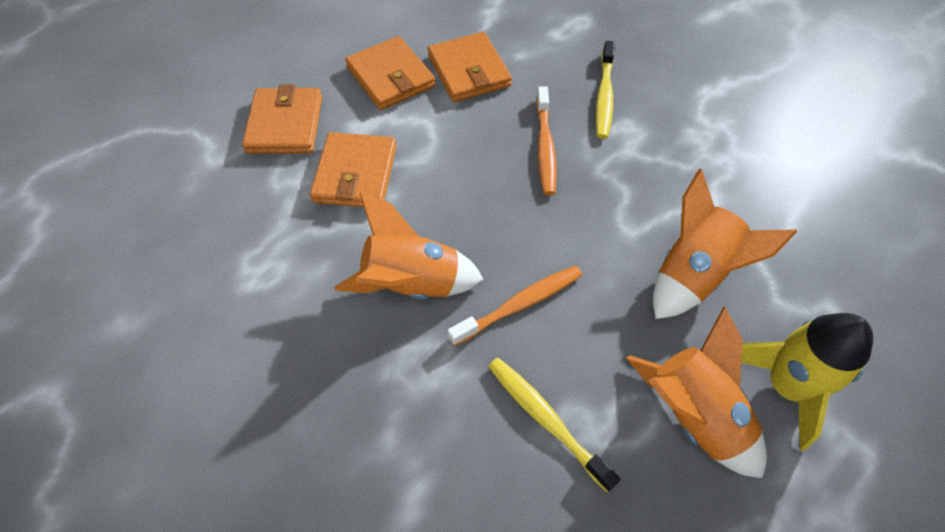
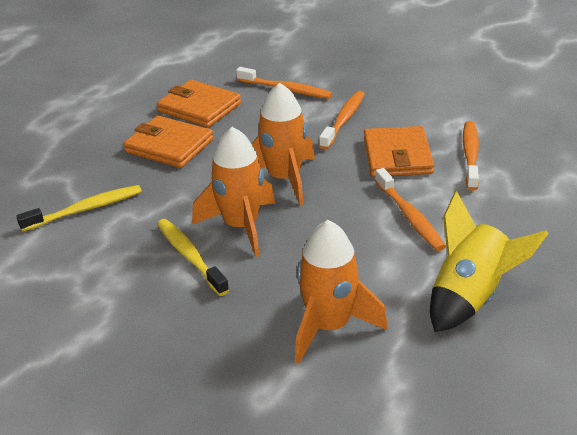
orange toothbrush: 2 -> 4
orange wallet: 4 -> 3

